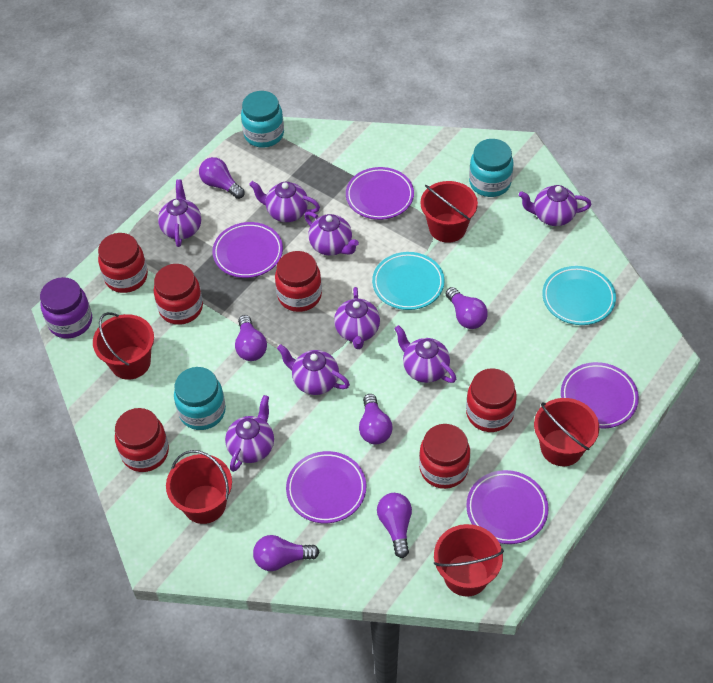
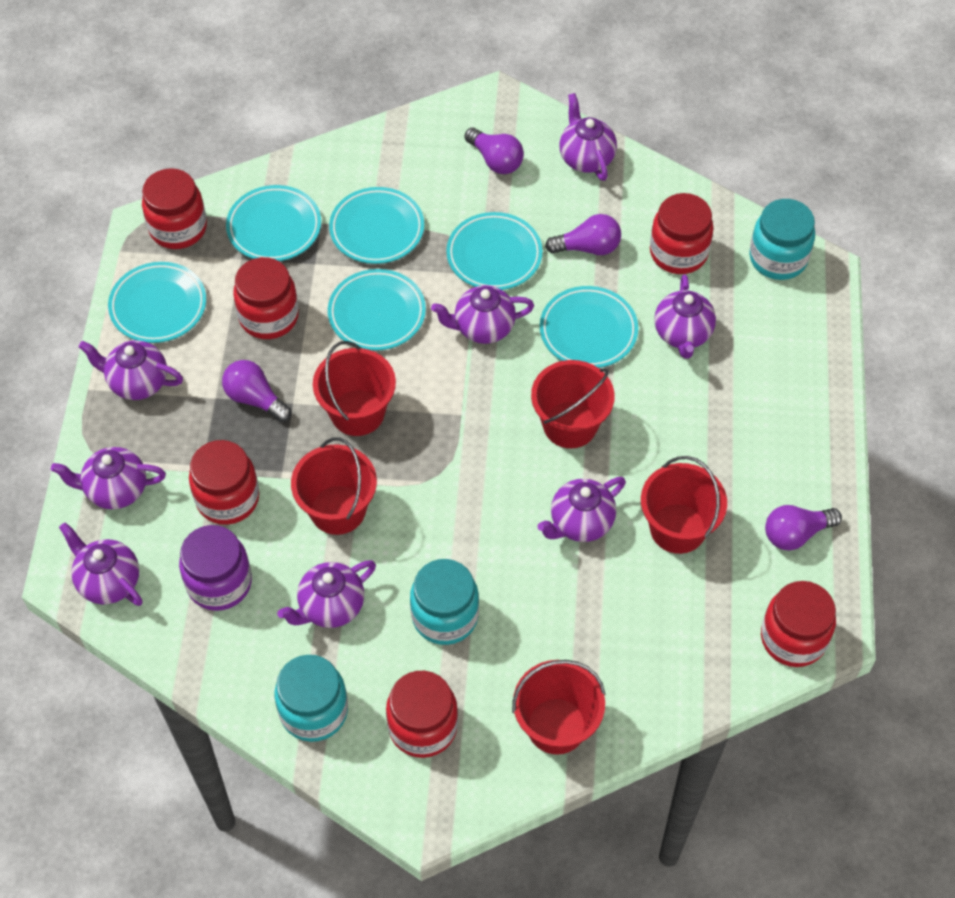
purple light bulb: 6 -> 4
purple plate: 5 -> 0
turquoise plate: 2 -> 6

